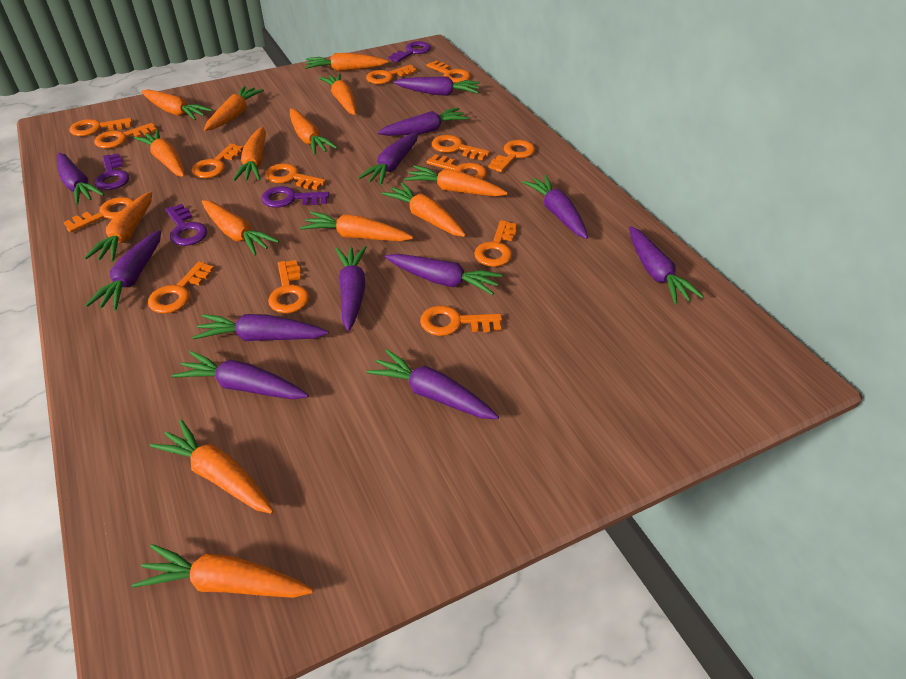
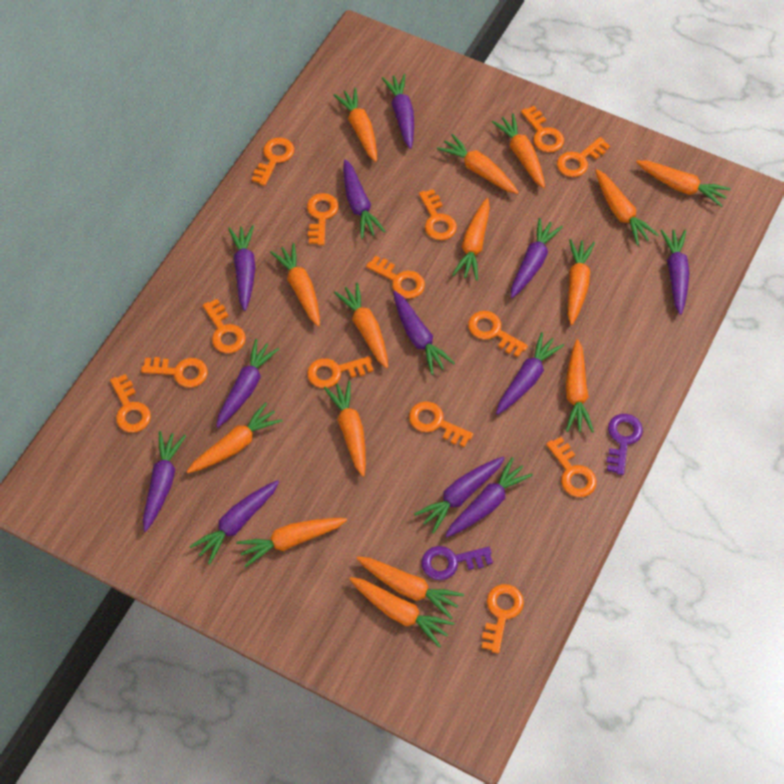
orange carrot: 14 -> 15
purple key: 4 -> 2

